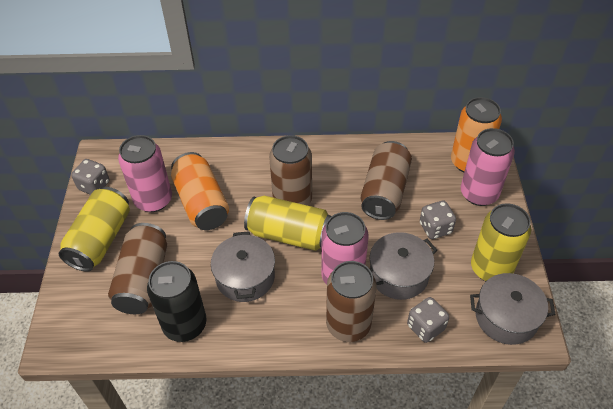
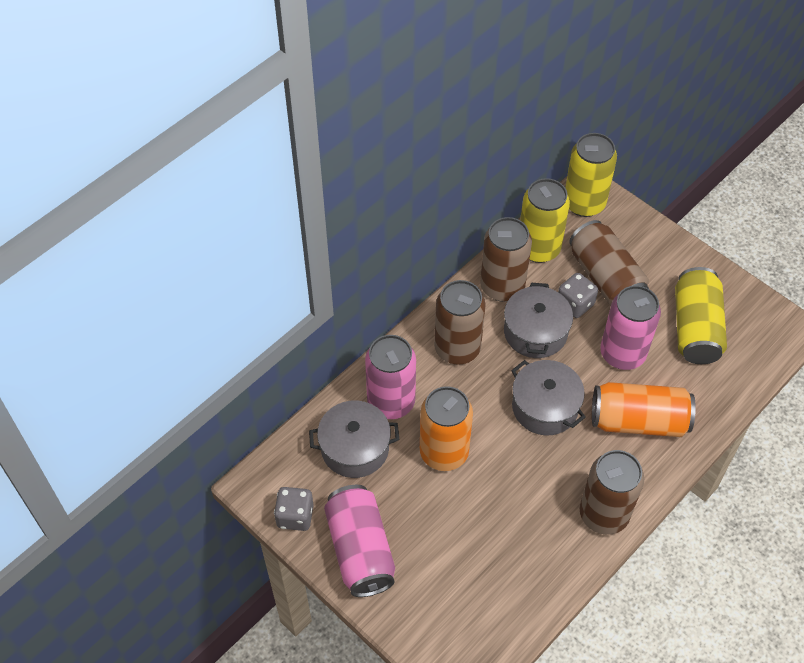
black can: 1 -> 0
grey dice: 3 -> 2

